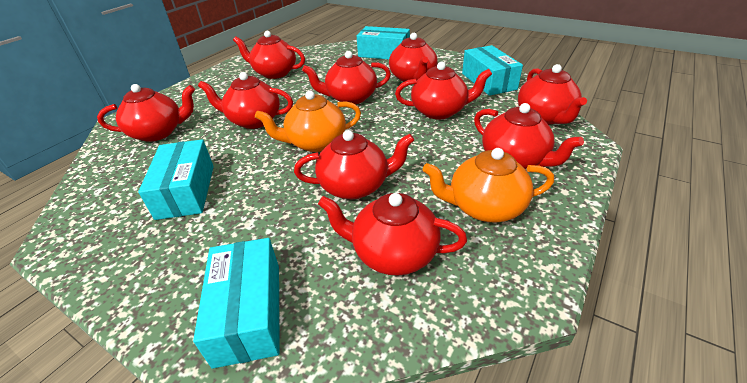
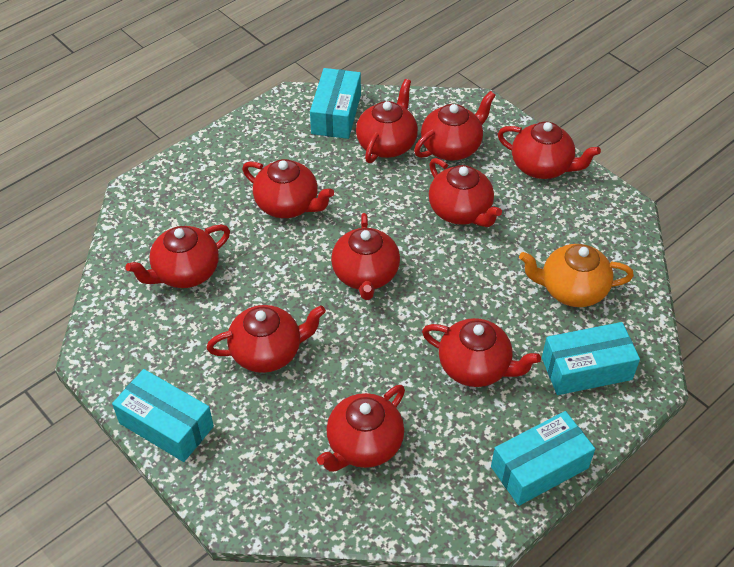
orange teapot: 2 -> 1

